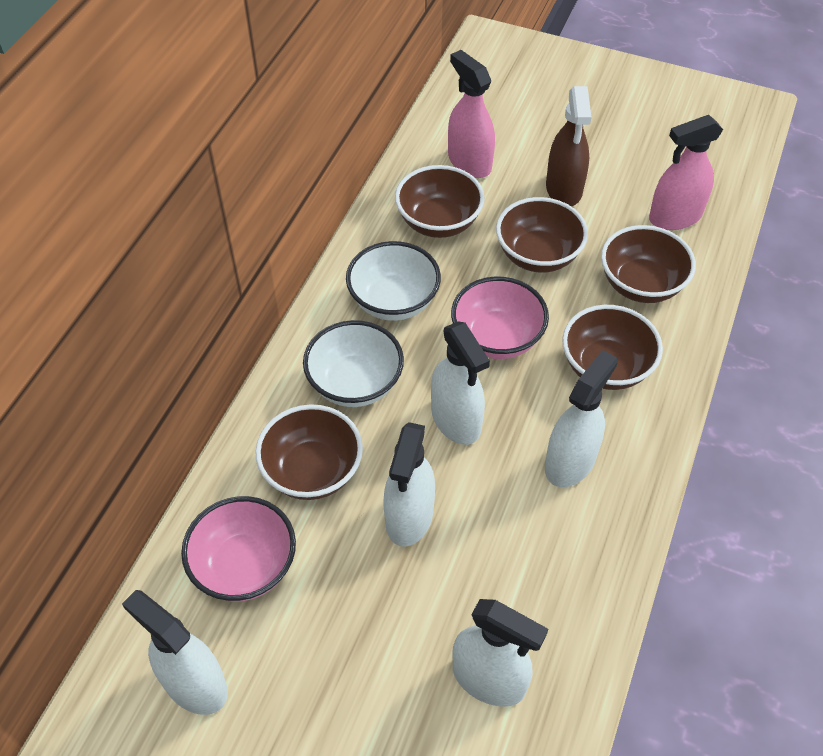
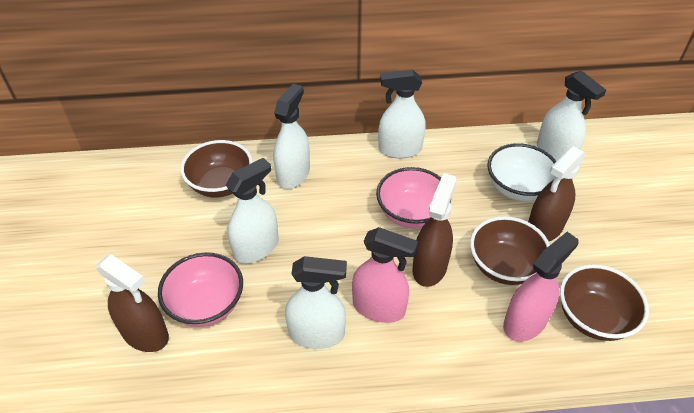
brown bowl: 5 -> 3
brown spray bottle: 1 -> 3
white bowl: 2 -> 1

